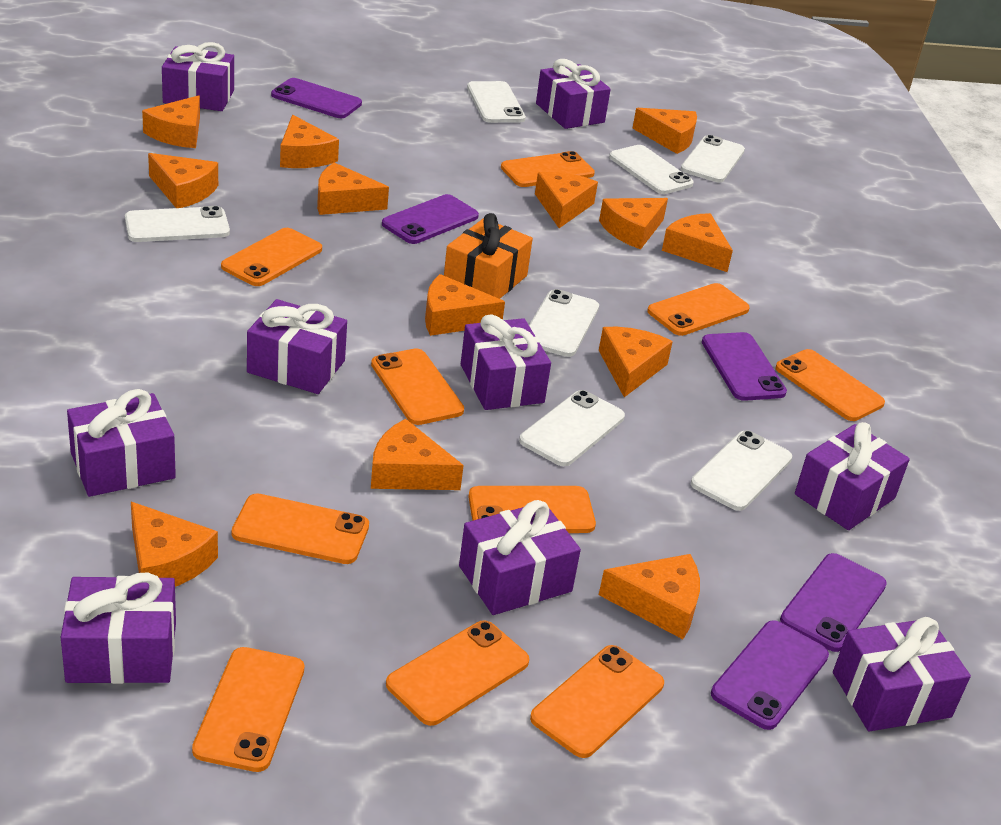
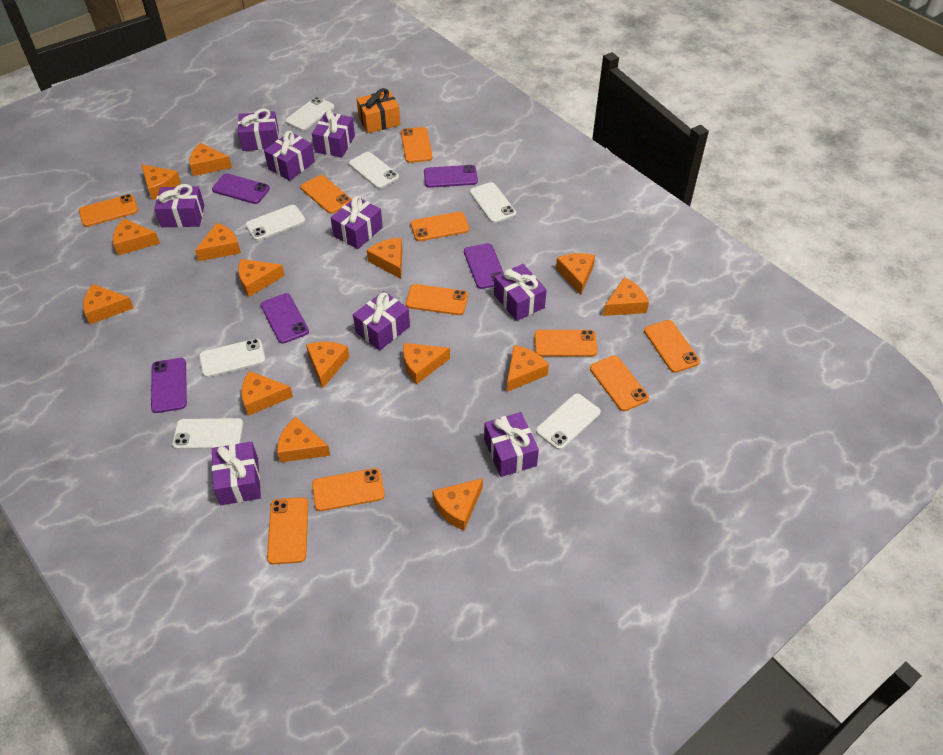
orange cheese: 13 -> 15

